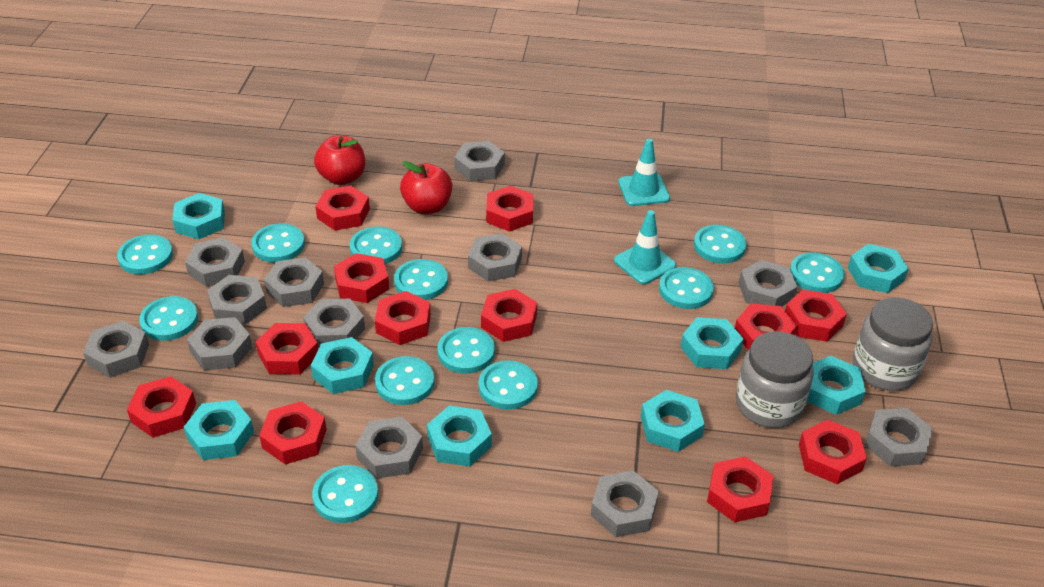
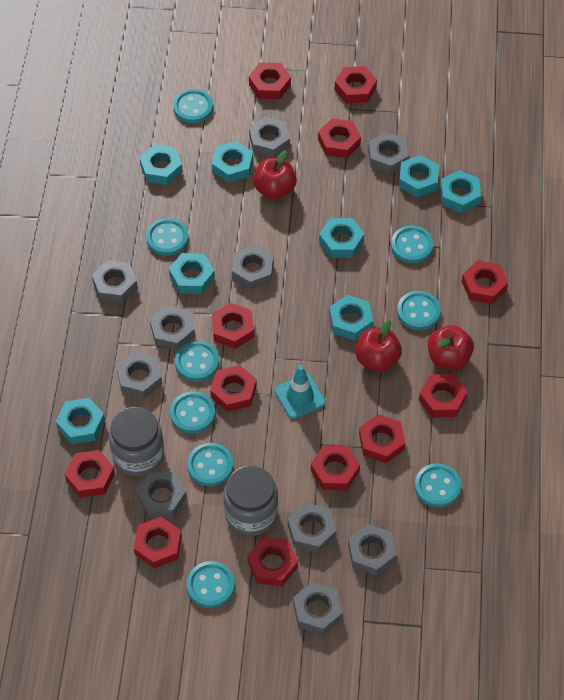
grey nut: 12 -> 10
red apple: 2 -> 3
turquoise button: 12 -> 9
turquoise traffic cone: 2 -> 1

